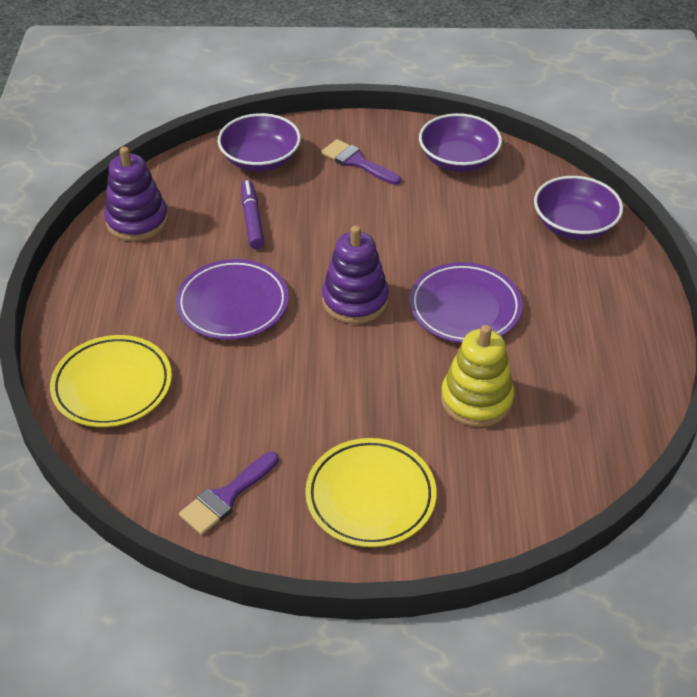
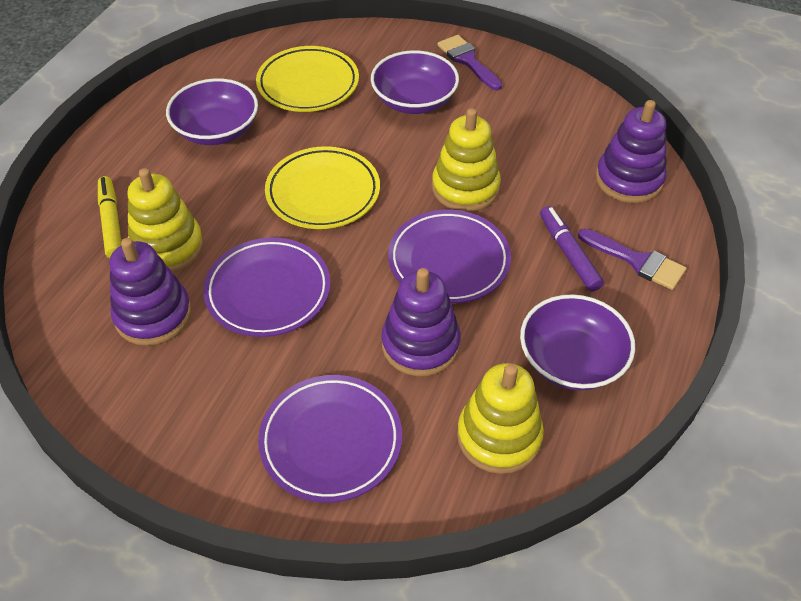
purple plate: 2 -> 3
purple stacking toy: 2 -> 3
yellow marker: 0 -> 1
yellow stacking toy: 1 -> 3

